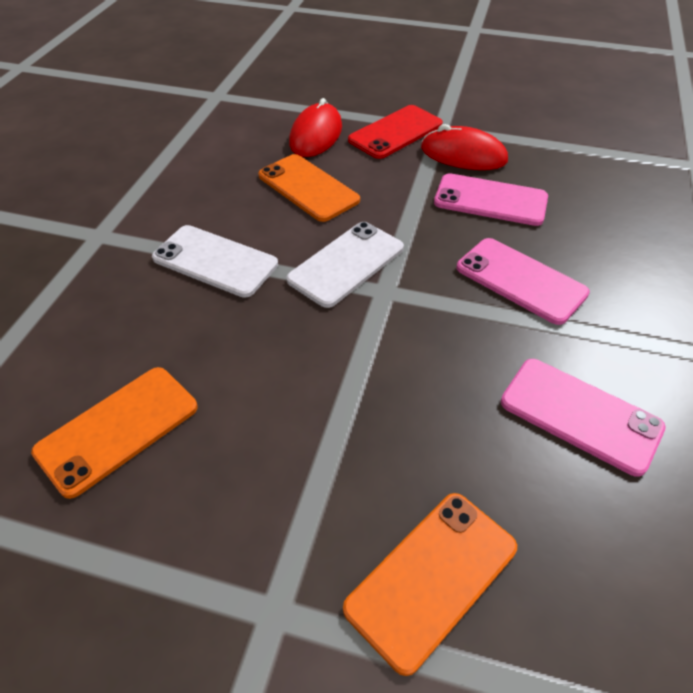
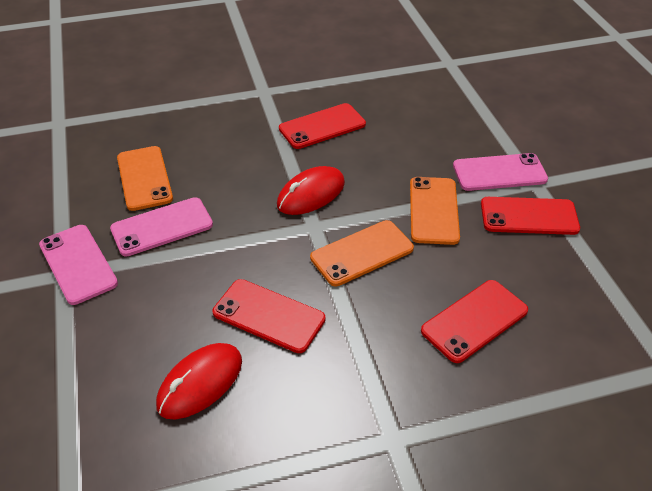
red phone: 1 -> 4
white phone: 2 -> 0

